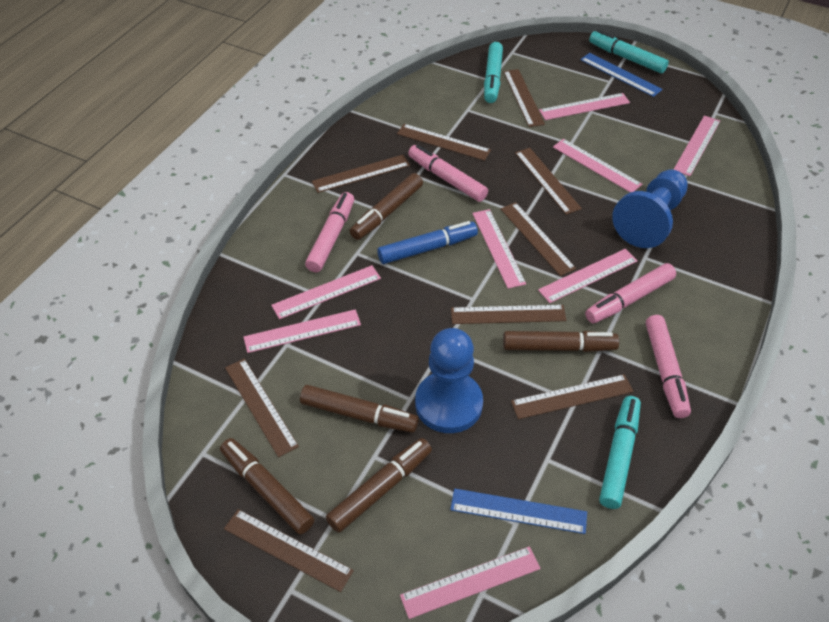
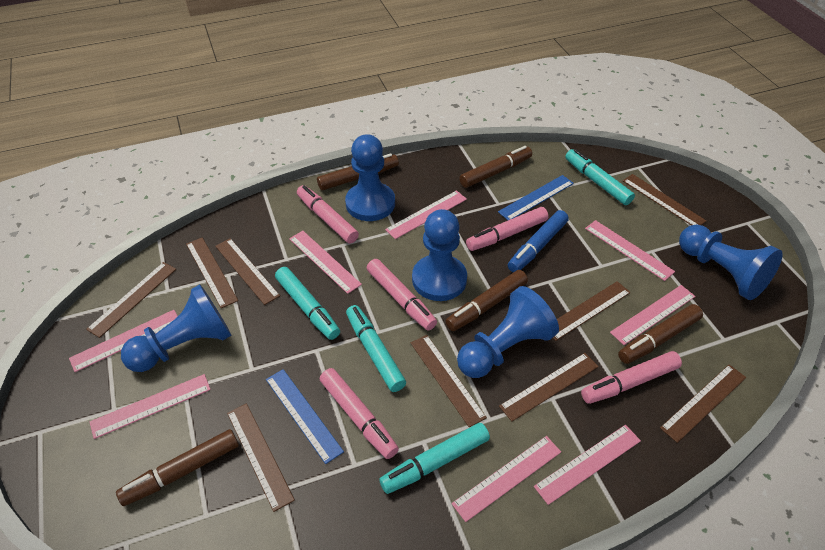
blue pawn: 2 -> 5
pink marker: 4 -> 5
turquoise marker: 3 -> 4

